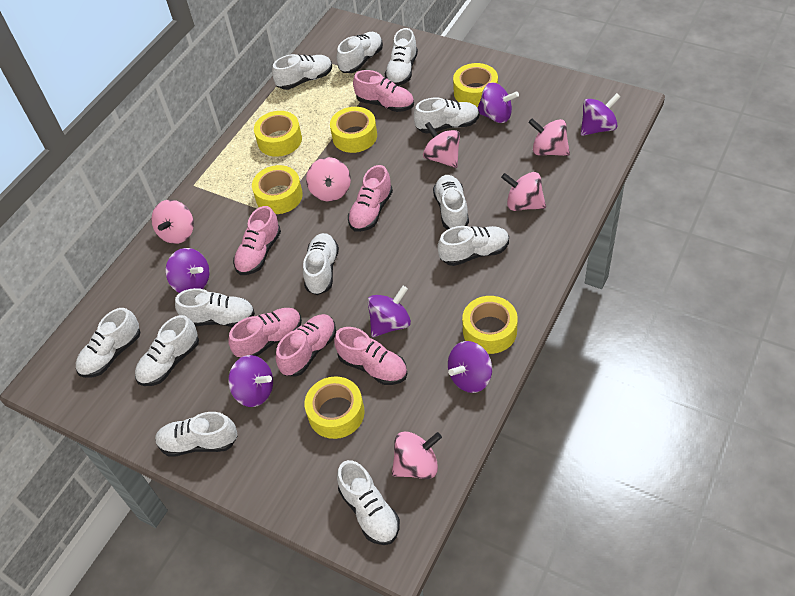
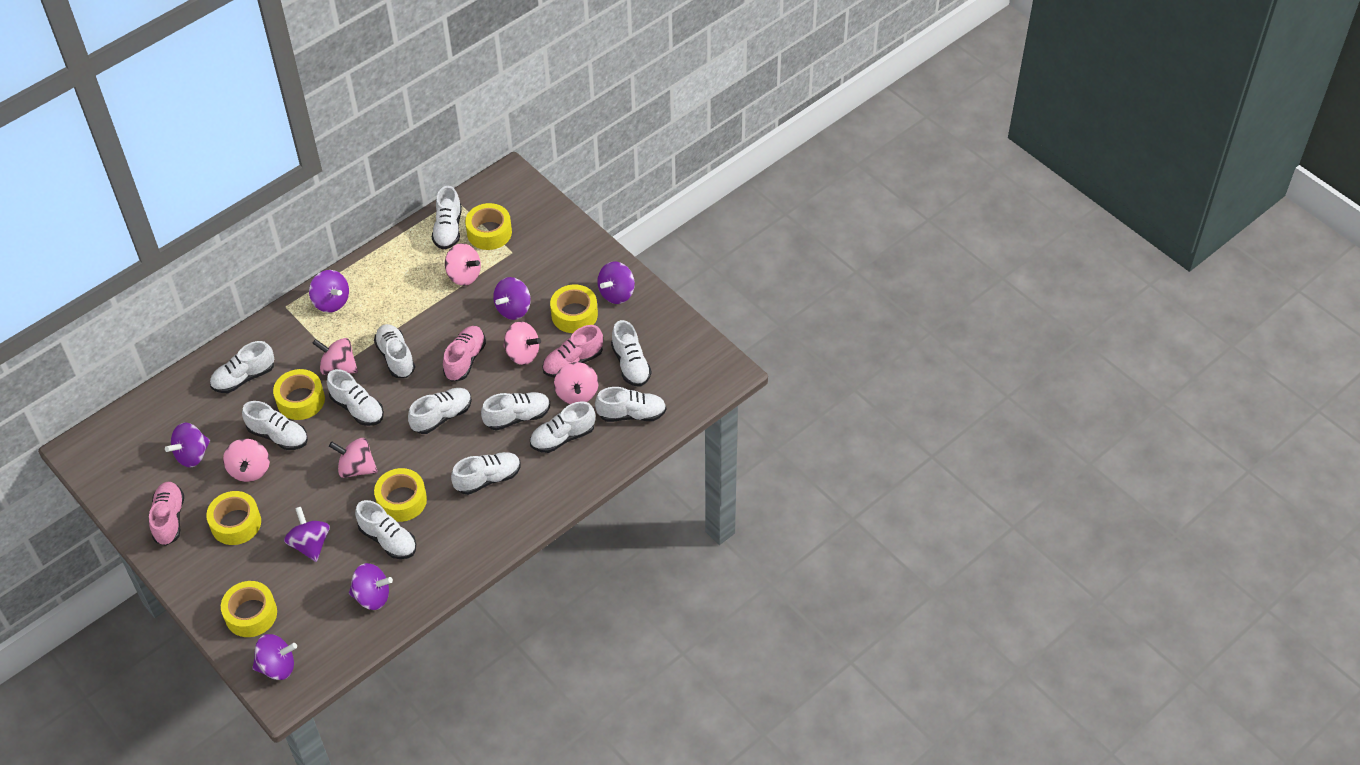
pink shoe: 6 -> 3
purple spinning top: 6 -> 7

